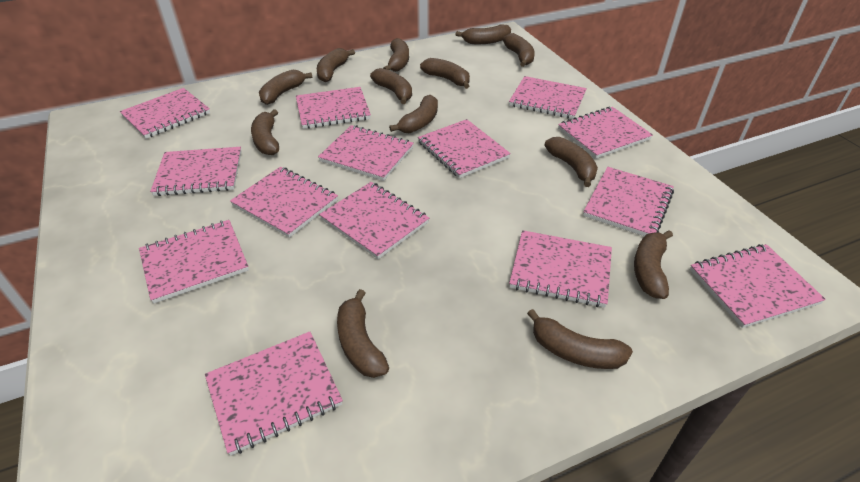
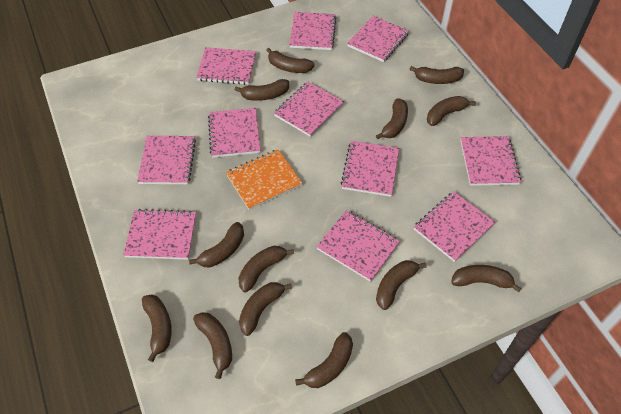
orange notebook: 0 -> 1
pink notebook: 14 -> 11

